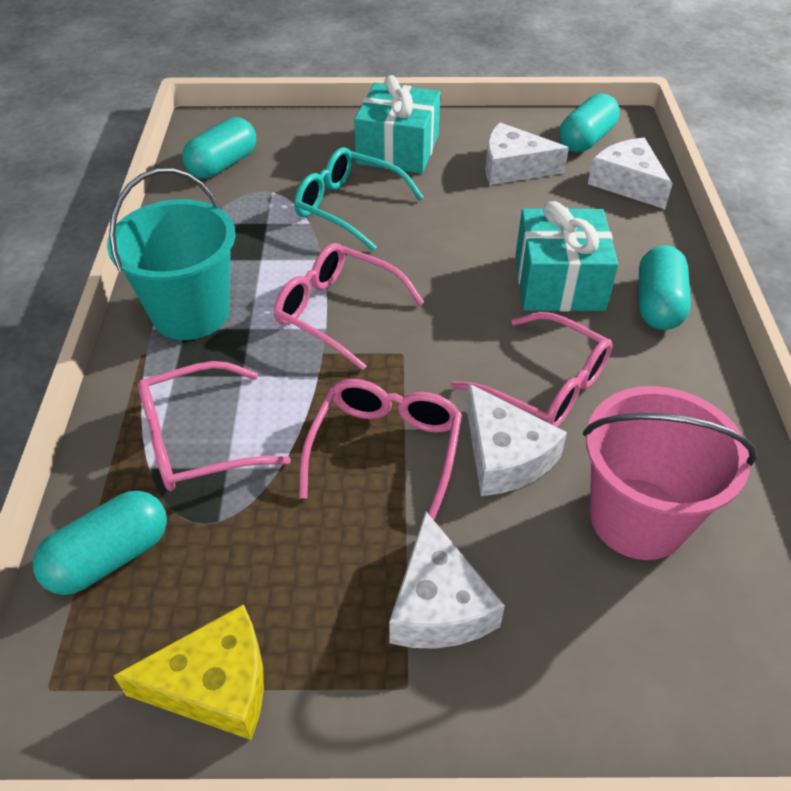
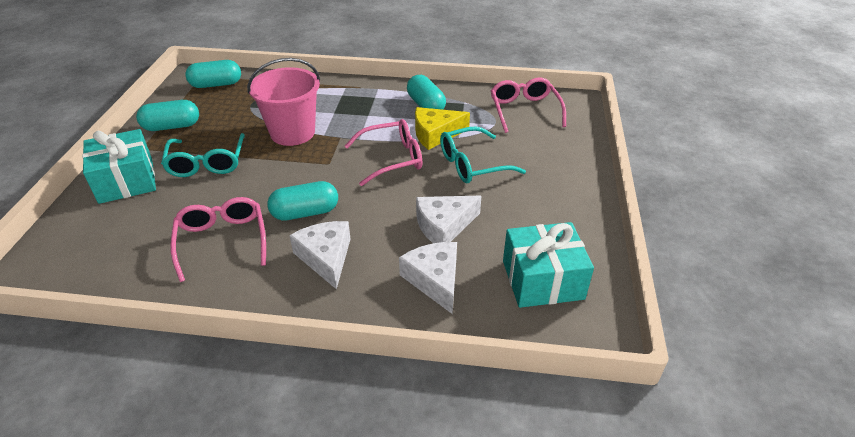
pink glasses: 4 -> 3
turquoise bucket: 1 -> 0
turquoise glasses: 1 -> 2
white cheese: 4 -> 3

